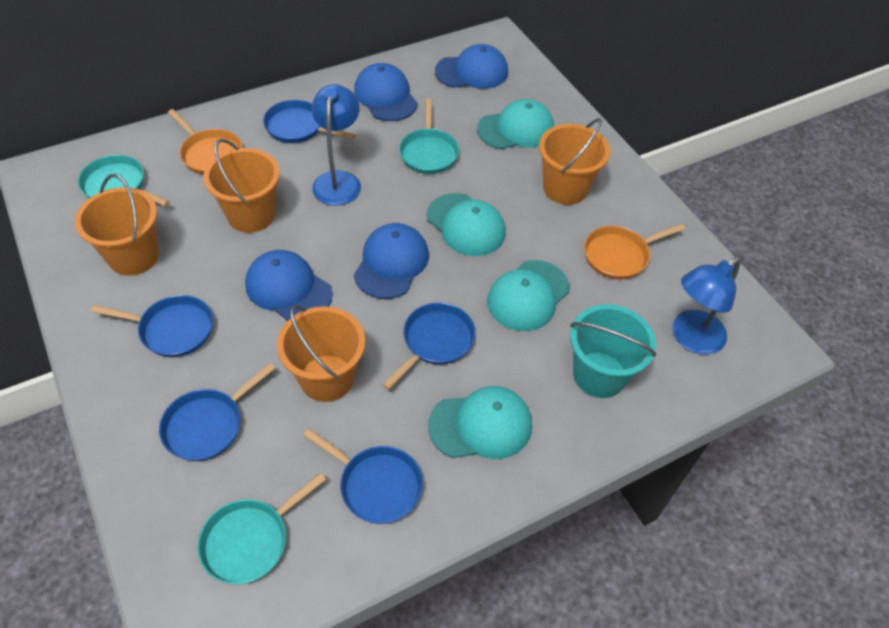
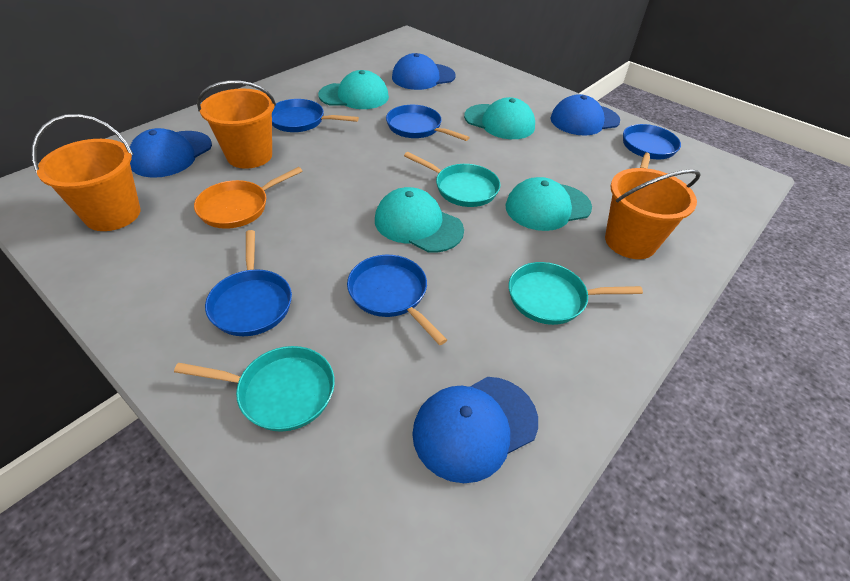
blue lamp: 2 -> 0
orange bucket: 4 -> 3
orange pan: 2 -> 1
turquoise bucket: 1 -> 0

